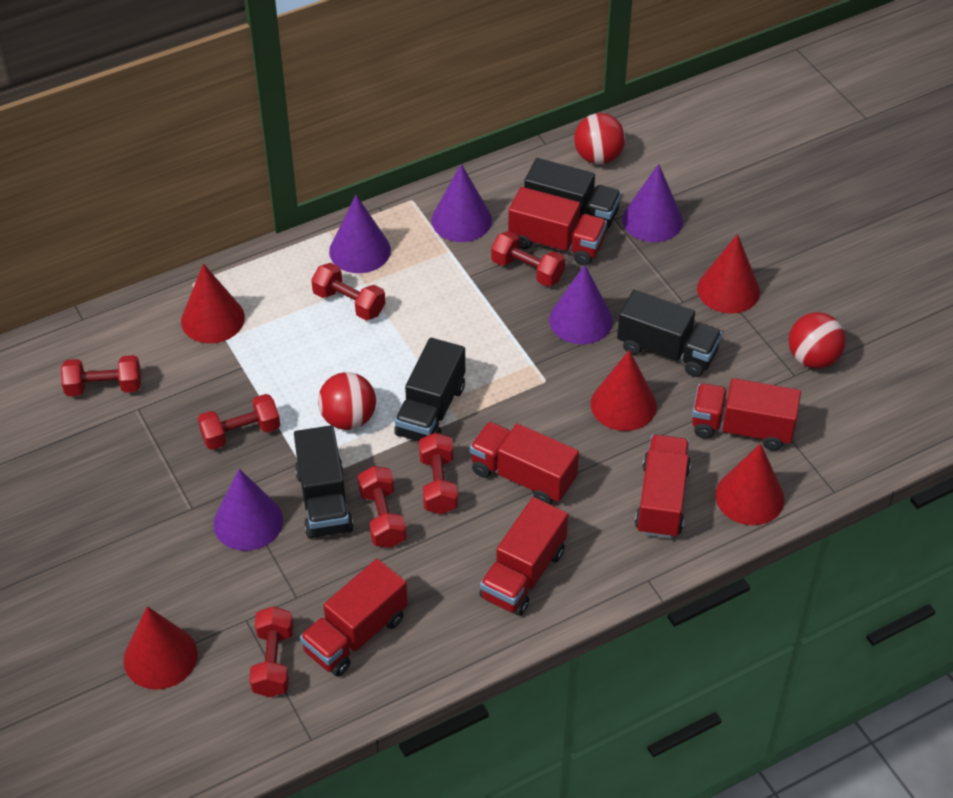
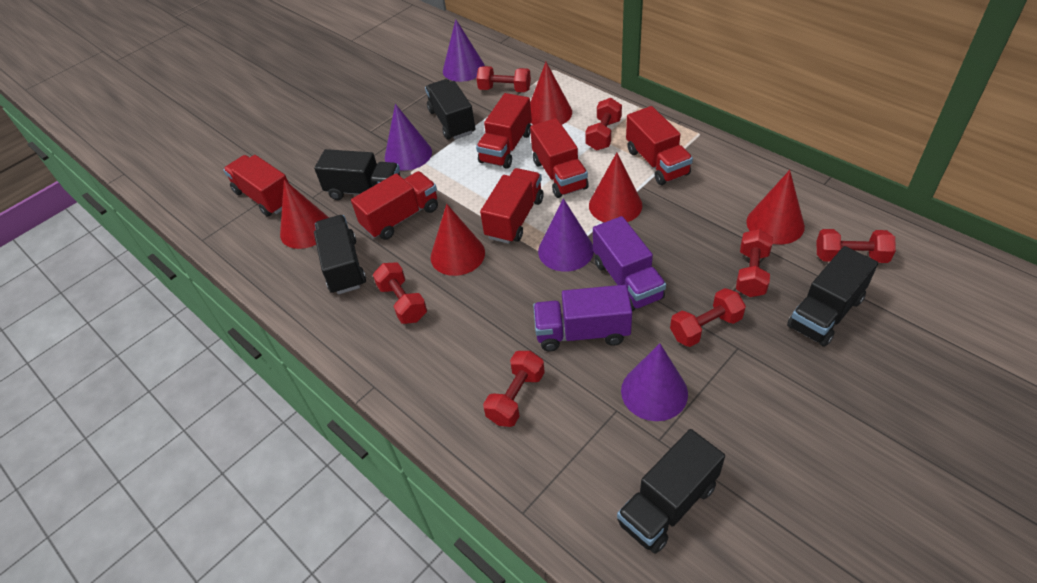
black truck: 4 -> 5
purple cone: 5 -> 4
purple truck: 0 -> 2
red ball: 3 -> 0

